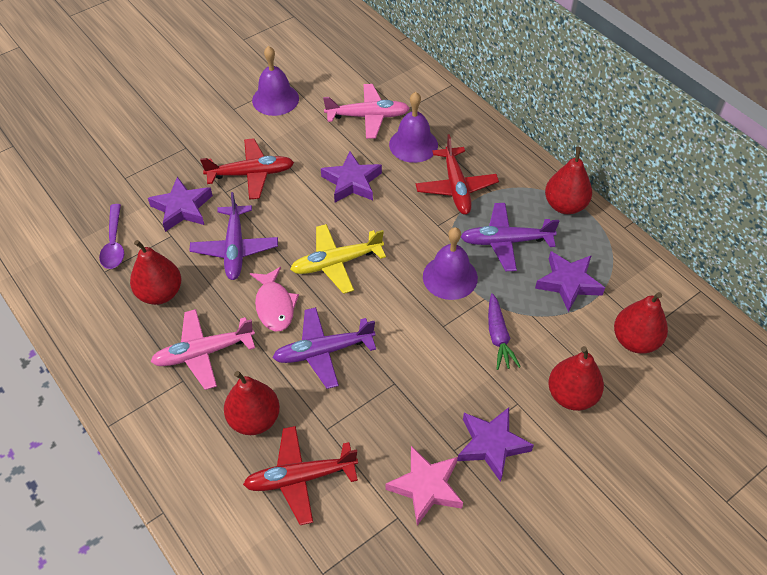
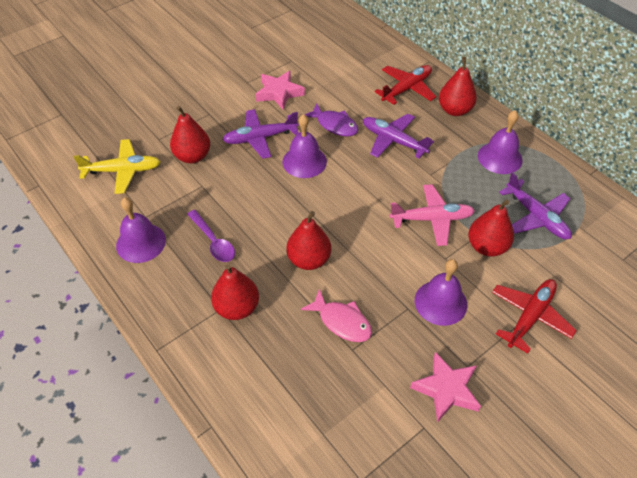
pink plane: 2 -> 1
pink star: 1 -> 2
purple bell: 3 -> 4
purple carrot: 1 -> 0
purple fish: 0 -> 1
purple star: 4 -> 0
red plane: 3 -> 2

